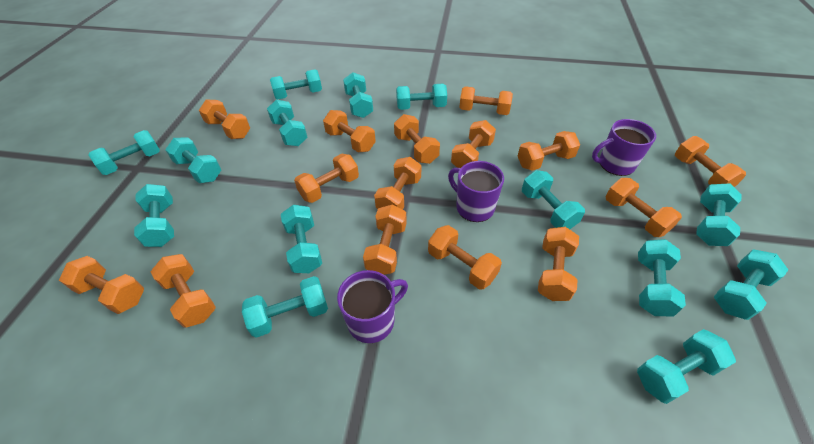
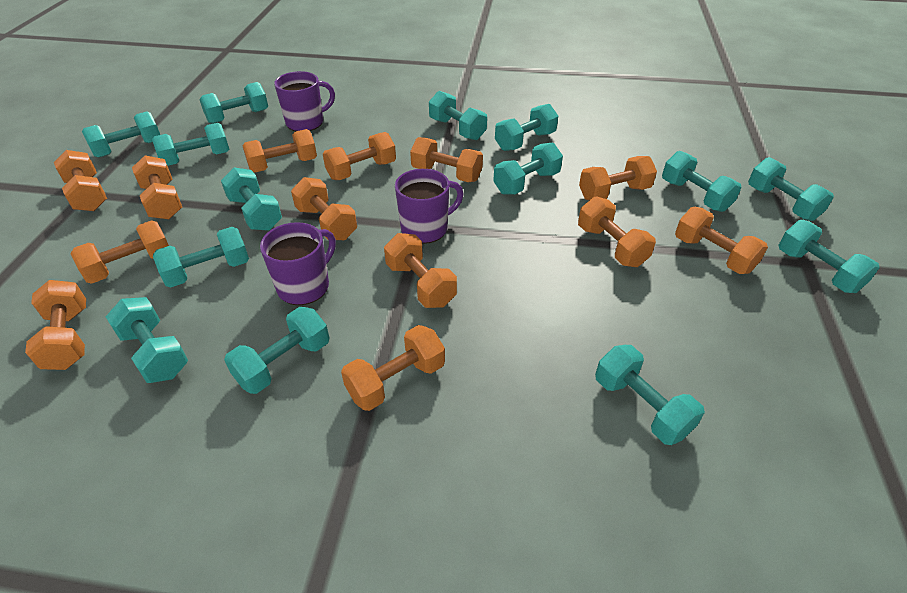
orange dumbbell: 15 -> 13

